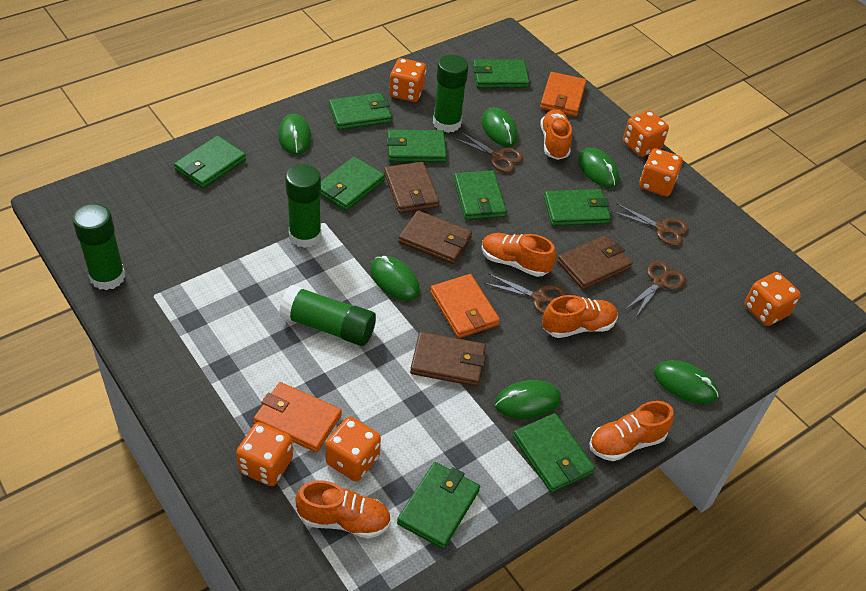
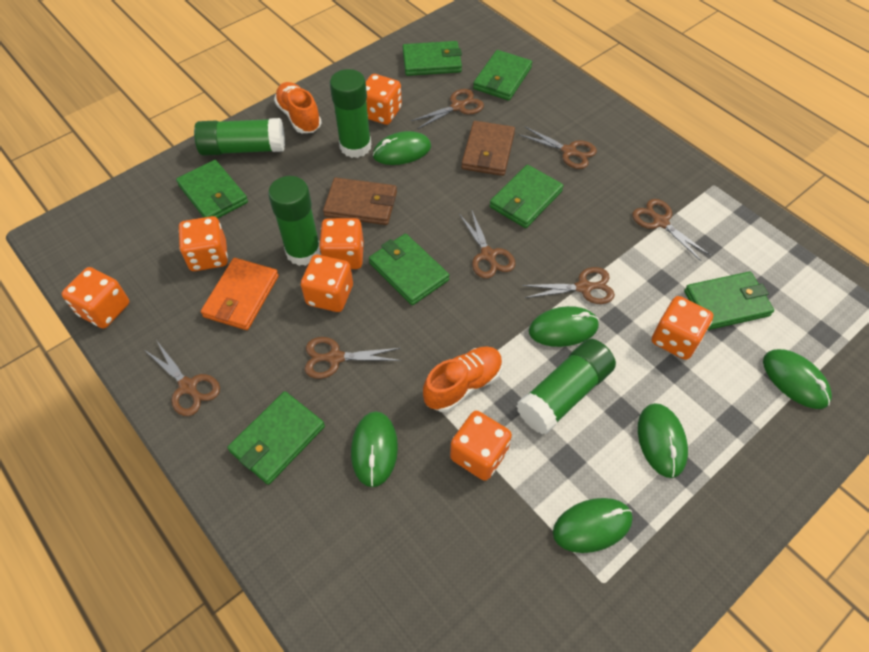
brown scissors: 4 -> 7
brown wallet: 4 -> 2
green wallet: 9 -> 7
orange dice: 6 -> 7
orange shoe: 5 -> 2
orange wallet: 3 -> 1

